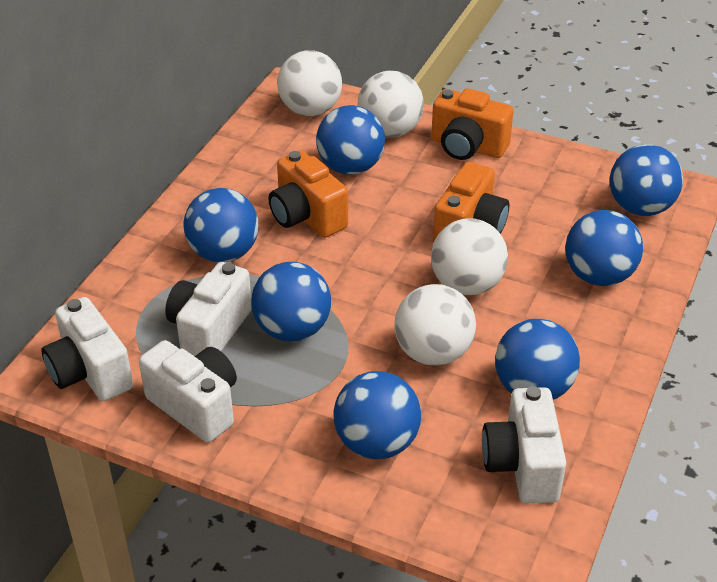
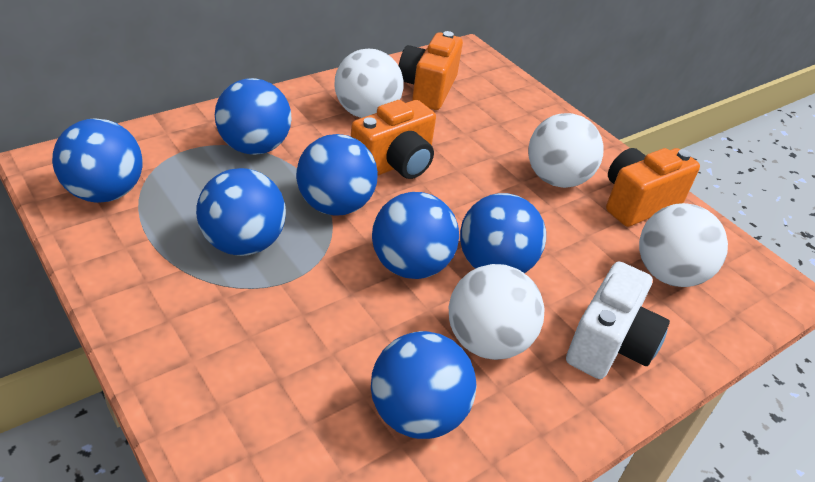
white camera: 4 -> 1

